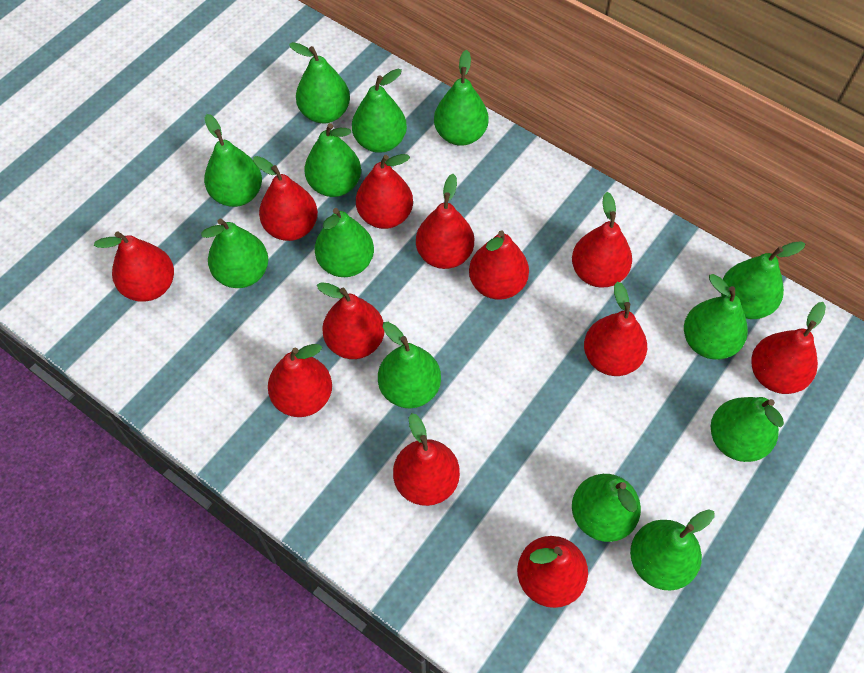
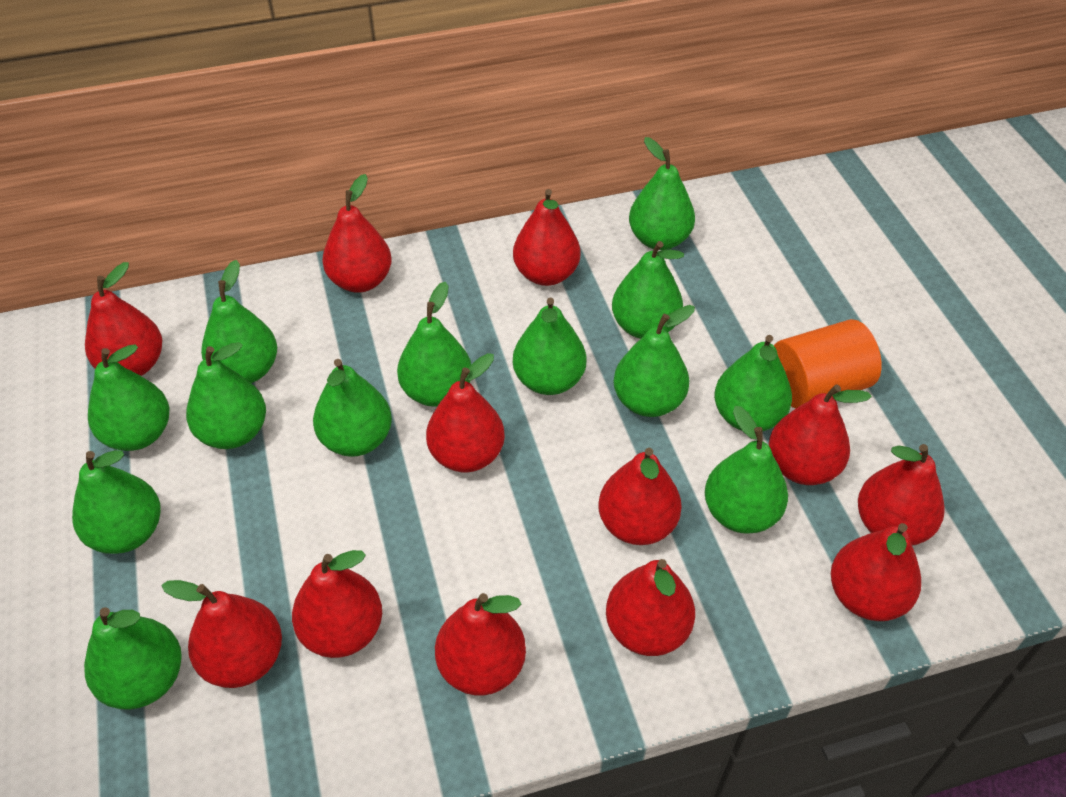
orange cylinder: 0 -> 1

